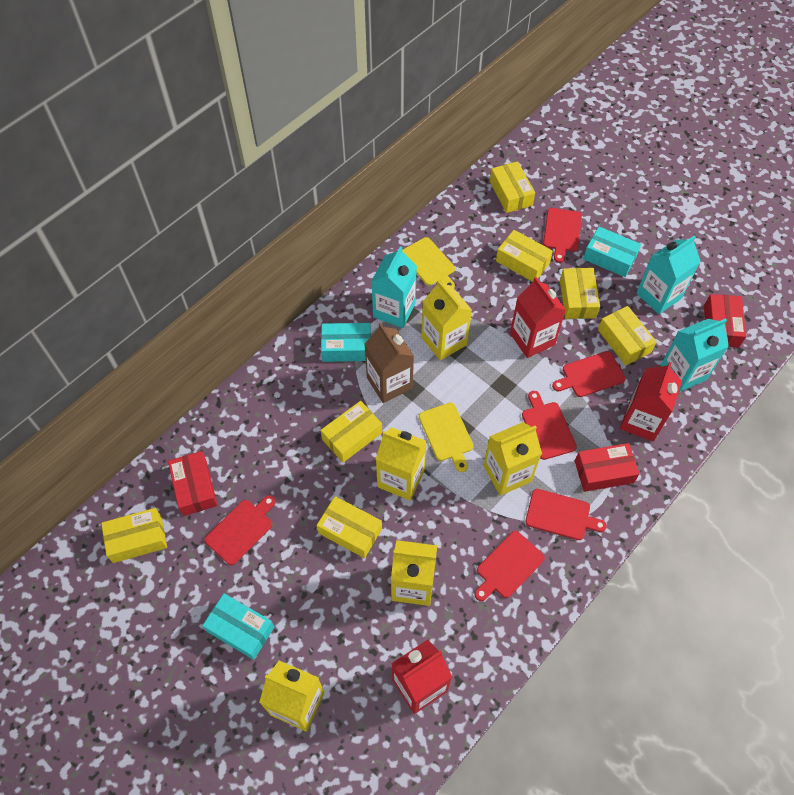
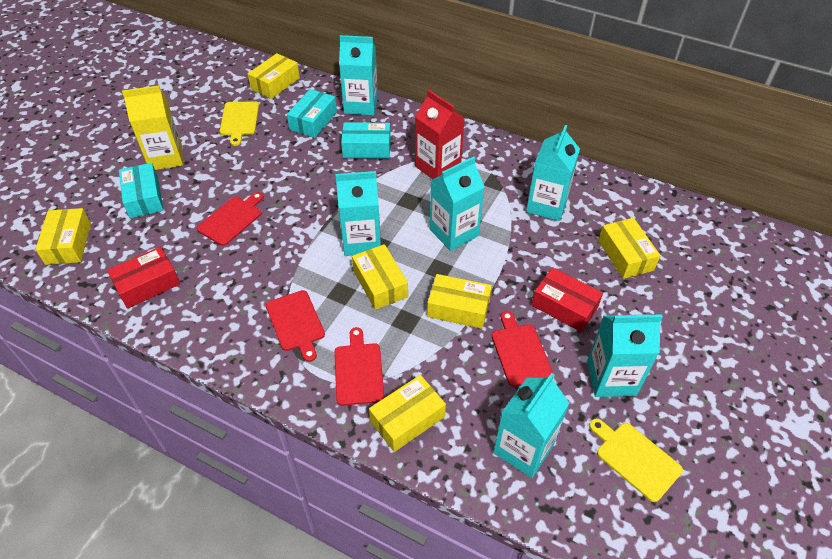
brown carton: 1 -> 0
red box: 3 -> 2
red carton: 3 -> 1
red cutting board: 6 -> 4
turquoise carton: 3 -> 6
yellow box: 7 -> 6
yellow carton: 5 -> 1

